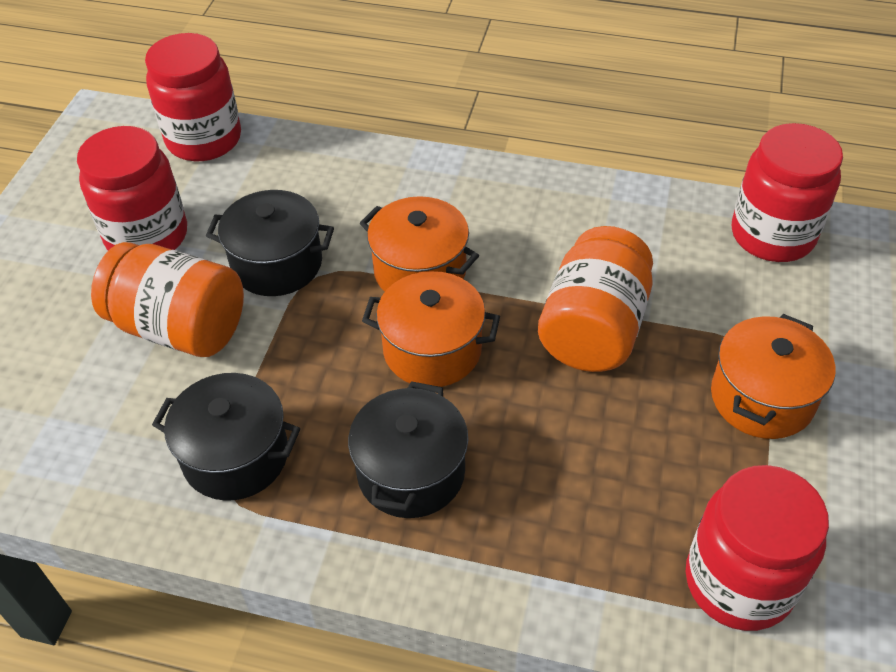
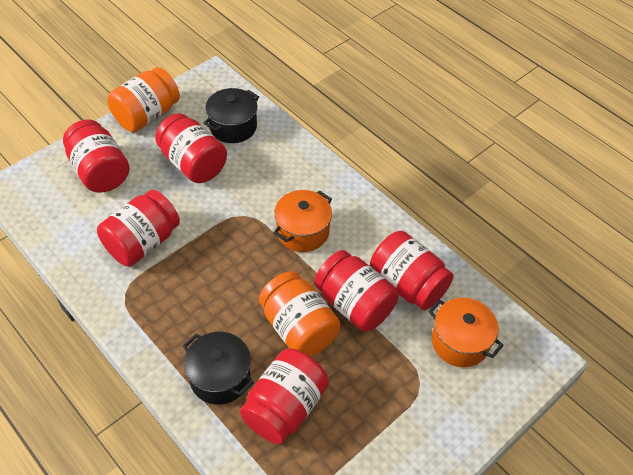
black pot: 3 -> 2
orange pot: 3 -> 2
red jar: 4 -> 6

